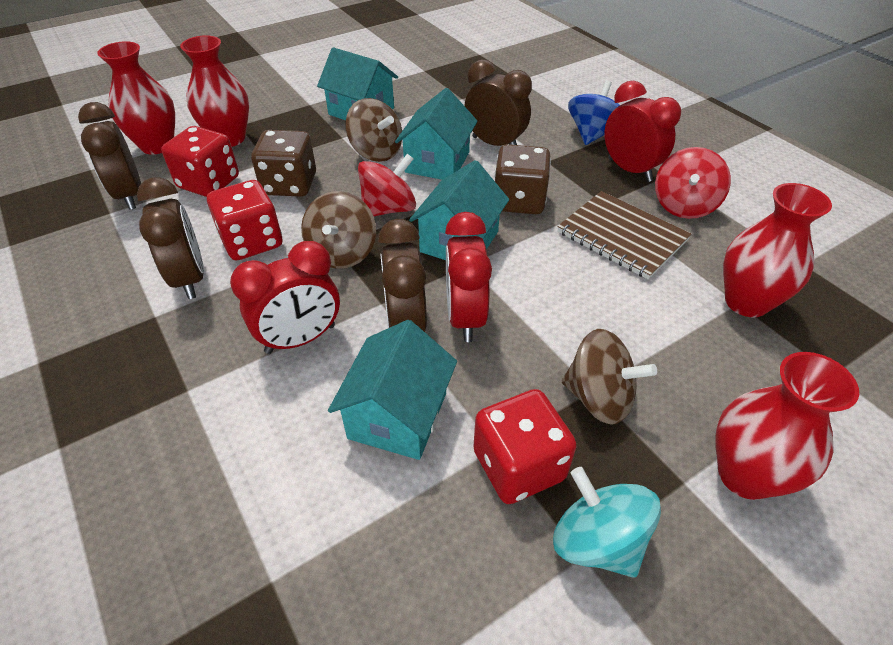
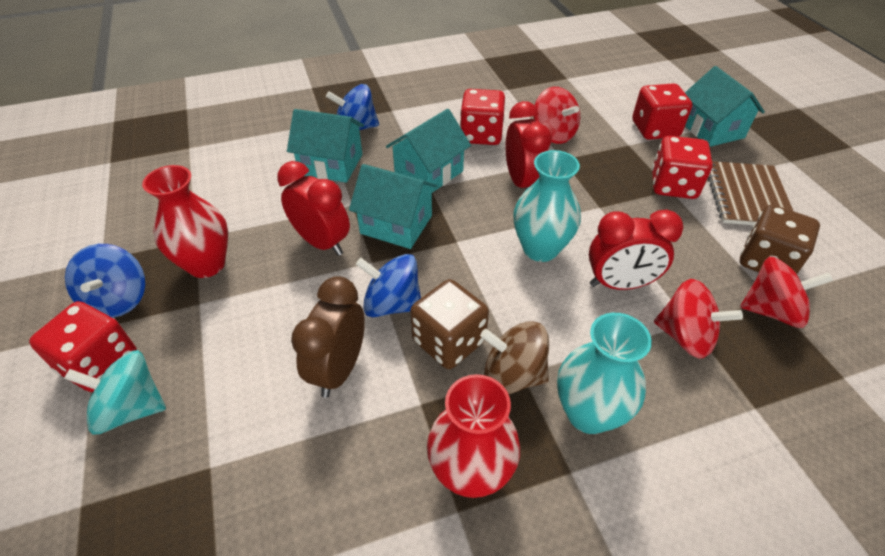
blue spinning top: 1 -> 3
brown clock: 4 -> 1
brown spinning top: 3 -> 1
red dice: 3 -> 4
red spinning top: 2 -> 3
red vase: 4 -> 2
turquoise vase: 0 -> 2

